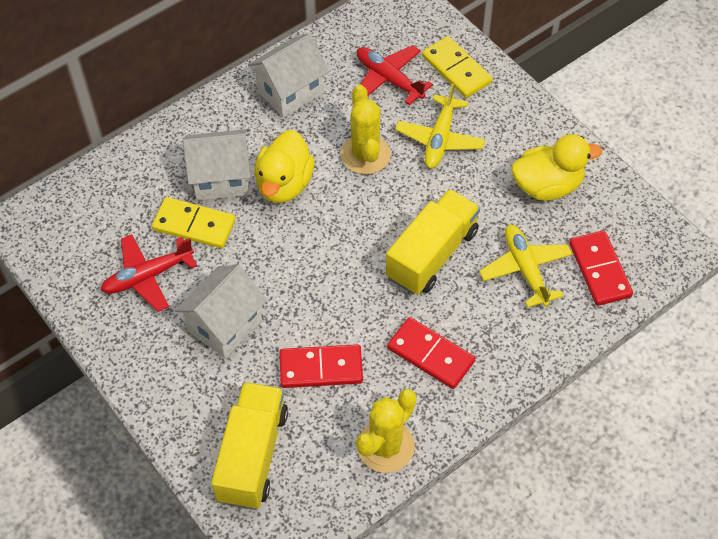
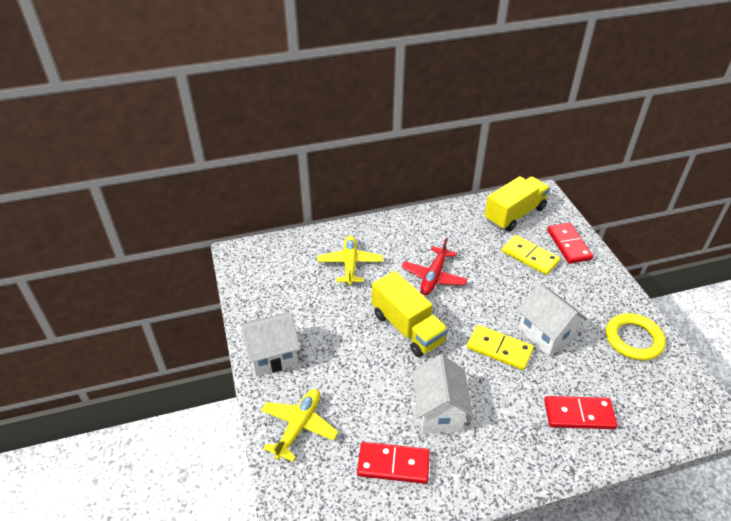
red plane: 2 -> 1
yellow cactus: 2 -> 0
yellow duck: 2 -> 0
yellow ring: 0 -> 1

